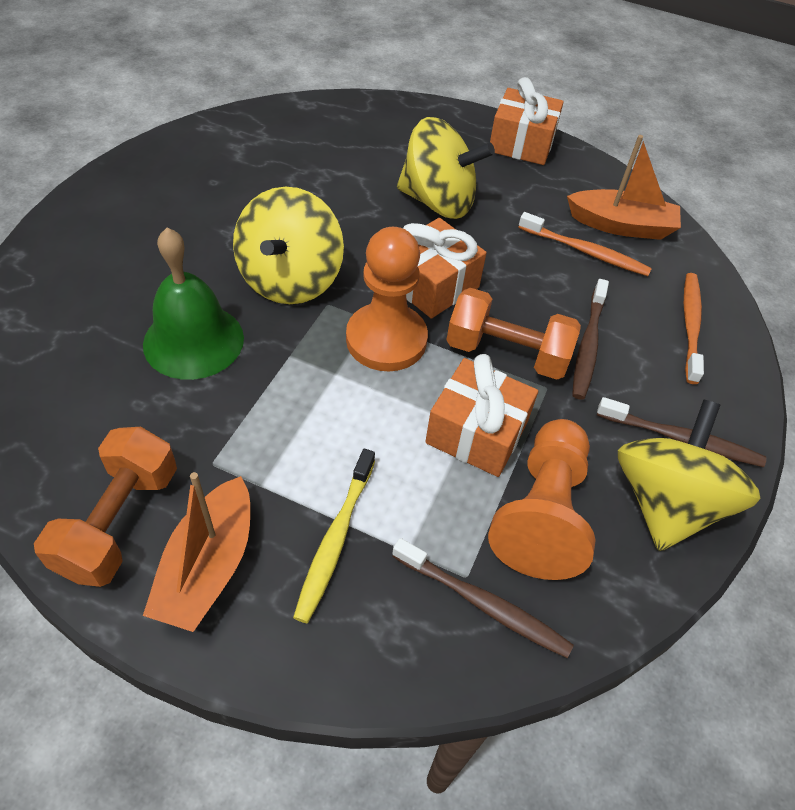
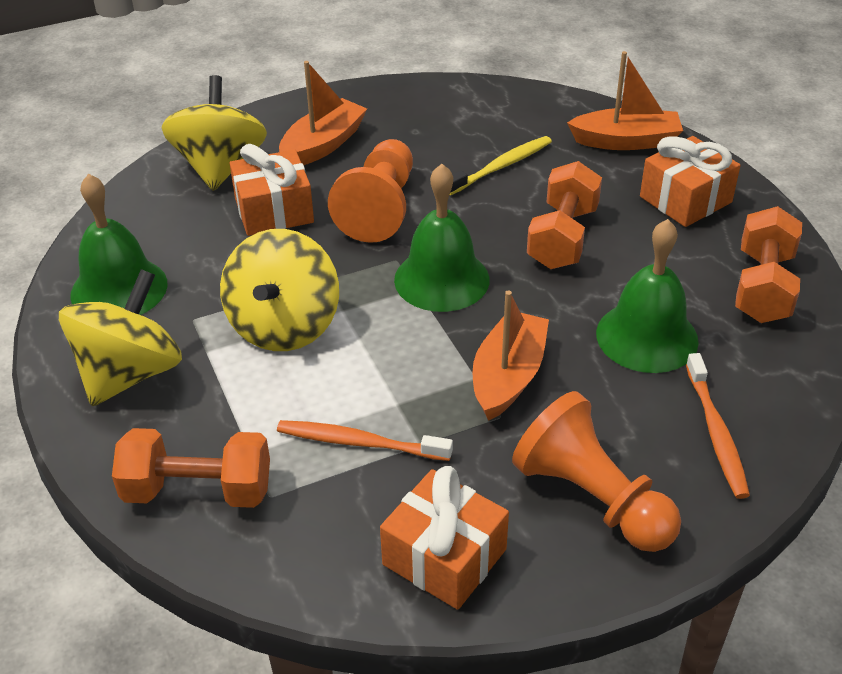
brown toothbrush: 3 -> 0
green bell: 1 -> 3
orange boat: 2 -> 3
orange dumbbell: 2 -> 3

